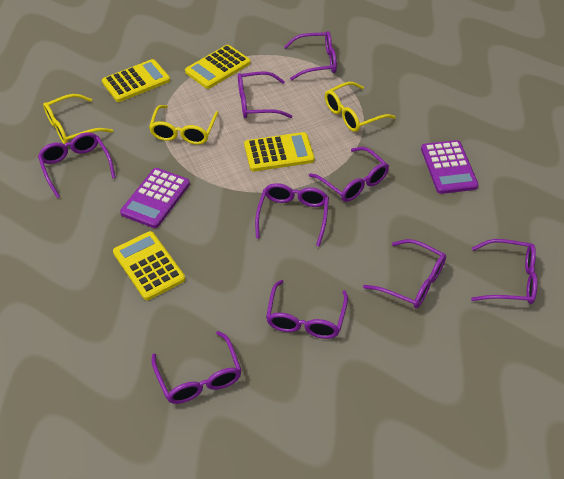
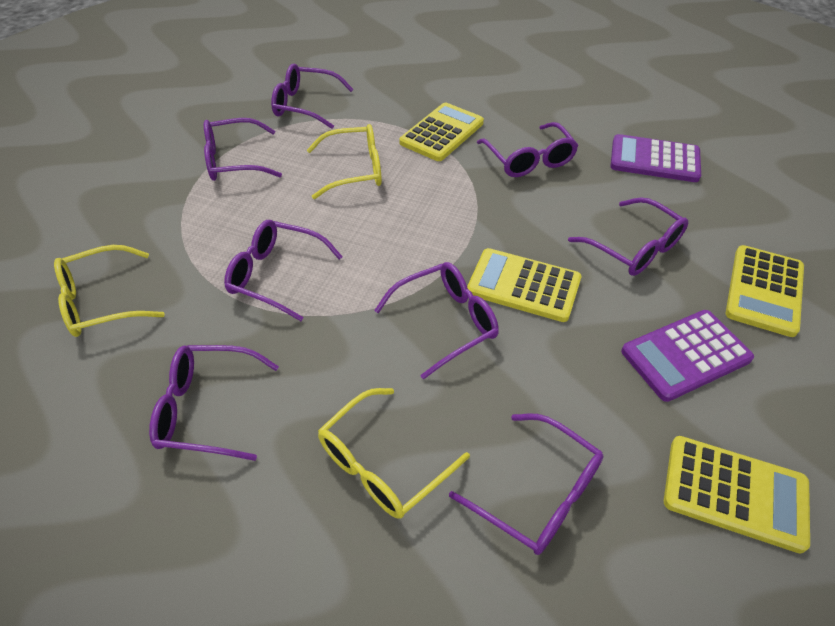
purple glasses: 9 -> 8

